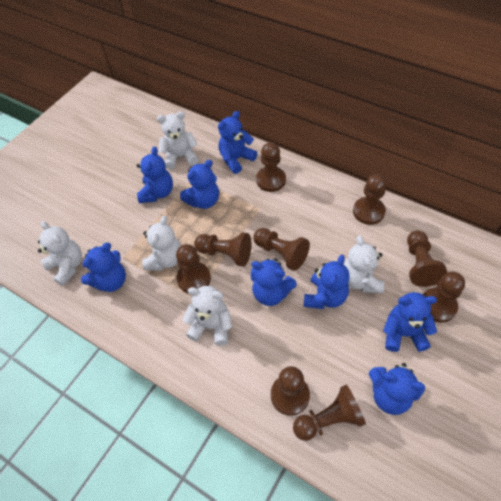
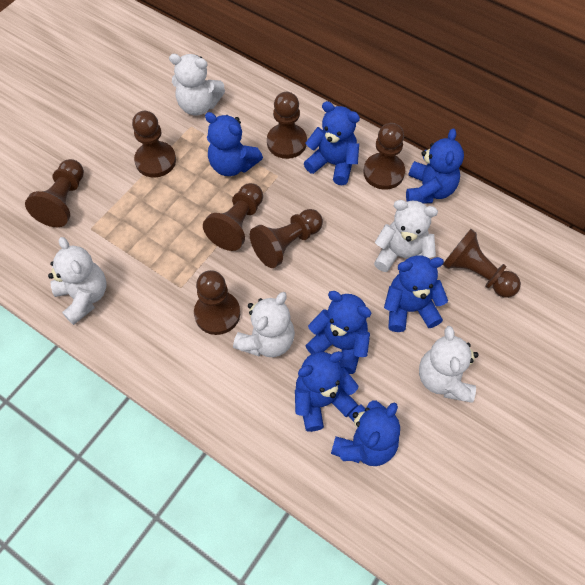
blue teddy bear: 8 -> 7
brown pawn: 9 -> 8

